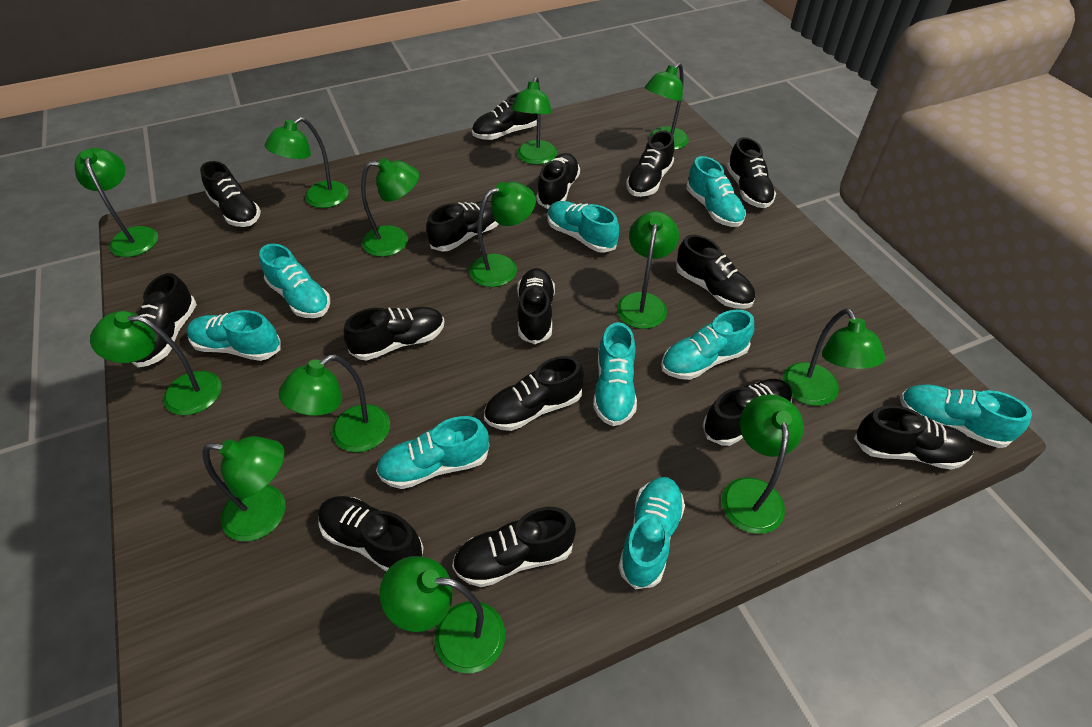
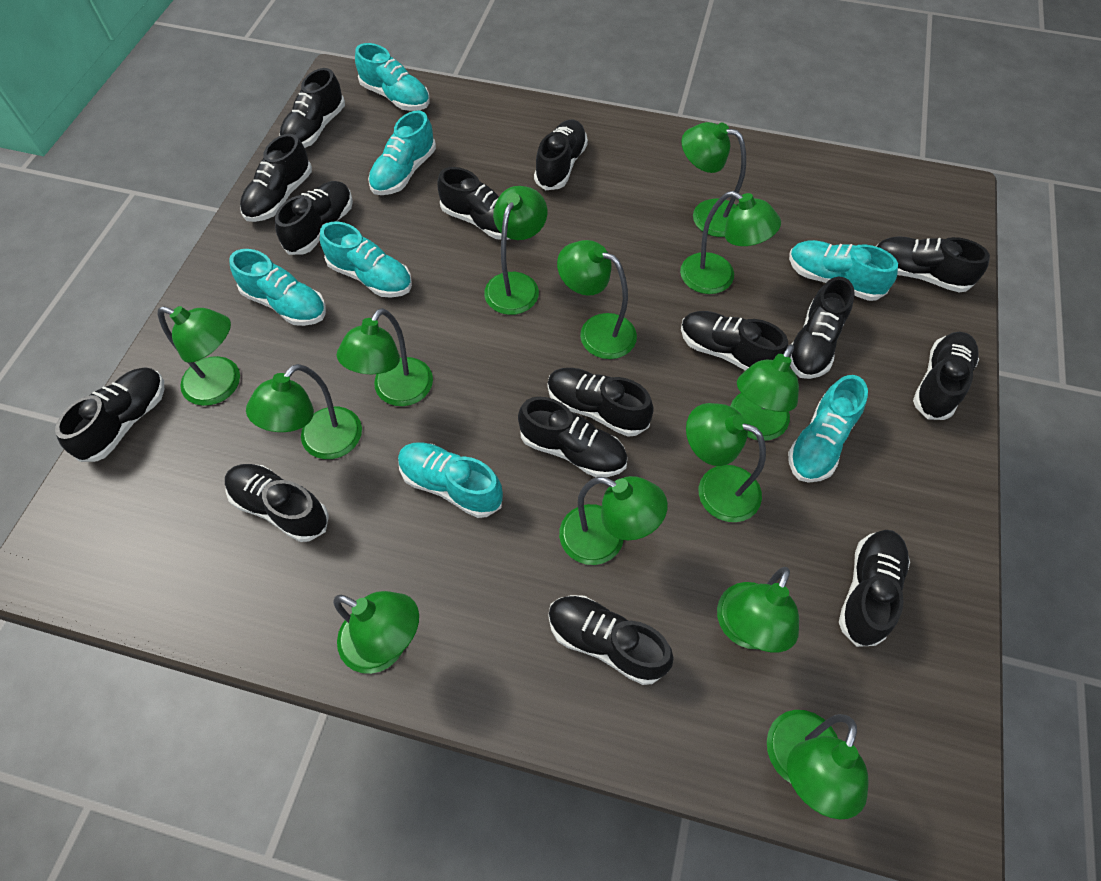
turquoise shoe: 9 -> 7

